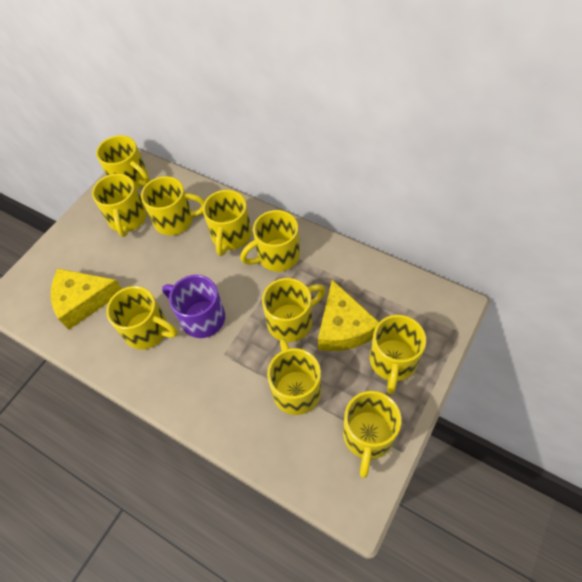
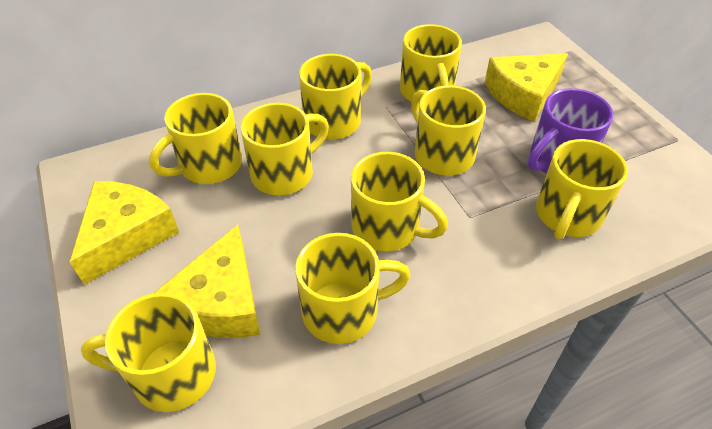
yellow cheese: 2 -> 3
yellow mug: 10 -> 9

